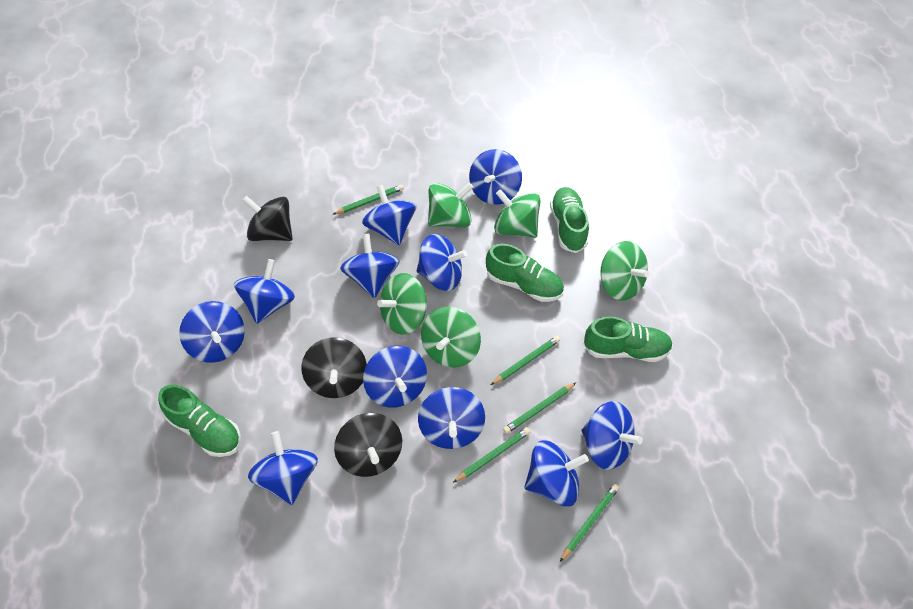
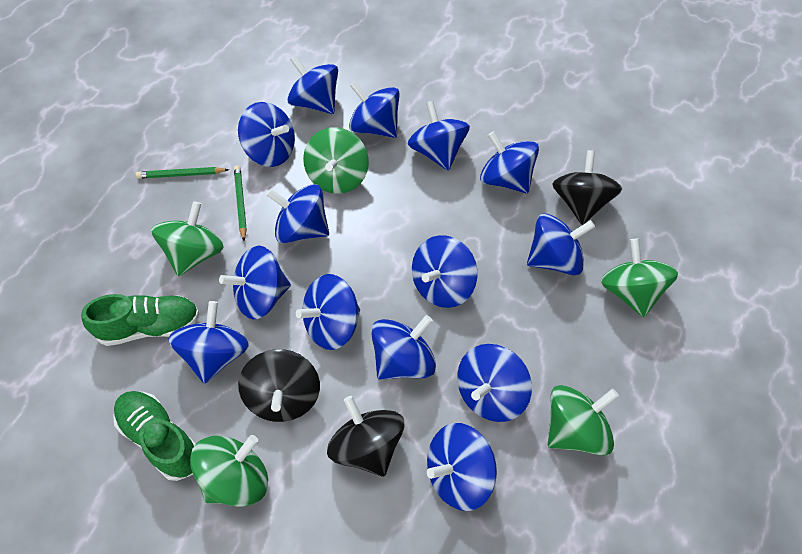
blue spinning top: 11 -> 14
green pencil: 5 -> 2
green shoe: 4 -> 2

